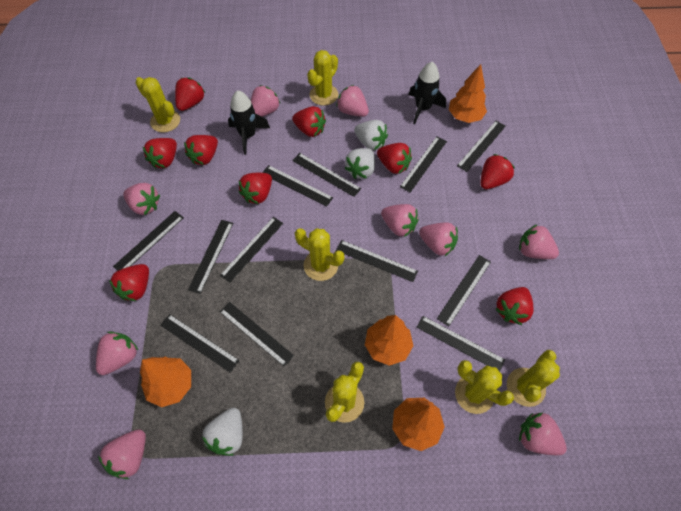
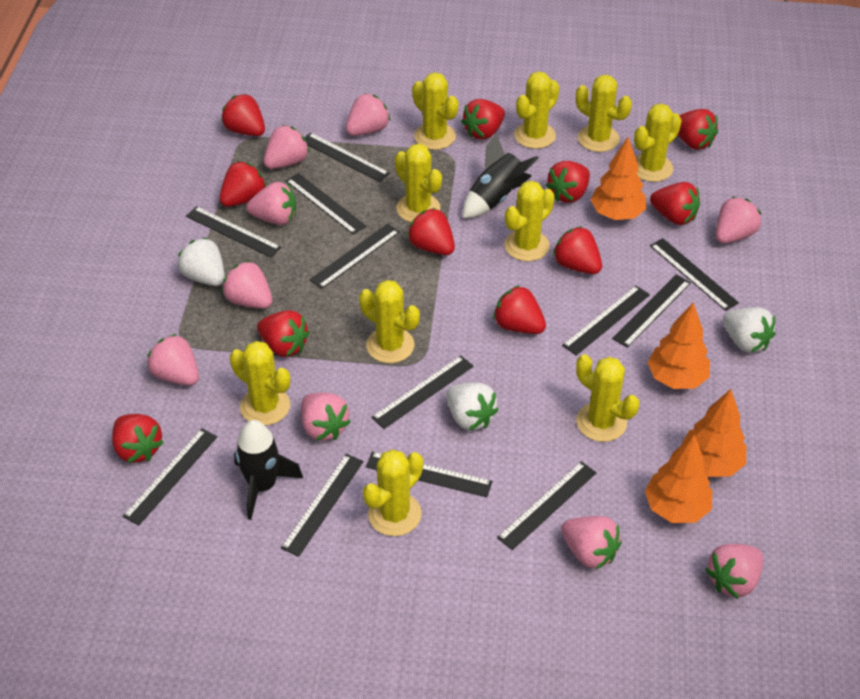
red strawberry: 9 -> 11
yellow cactus: 6 -> 10

